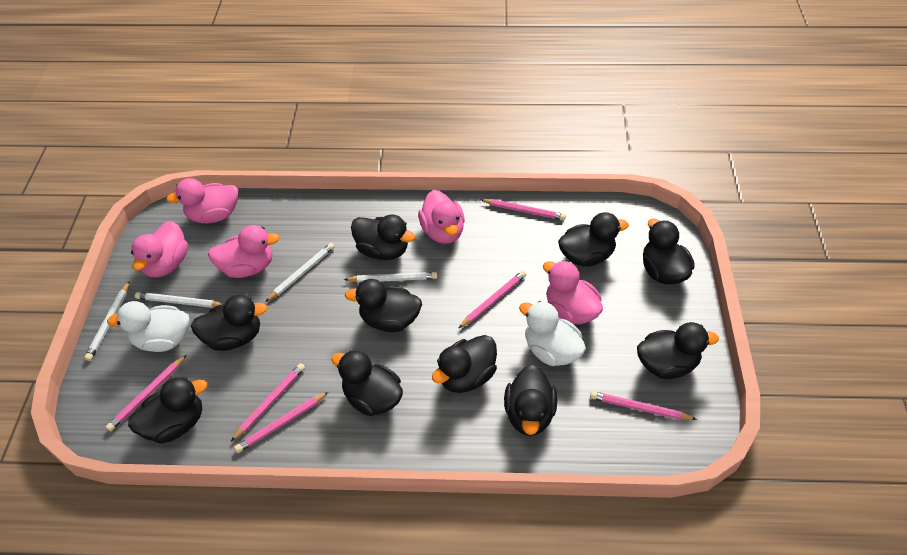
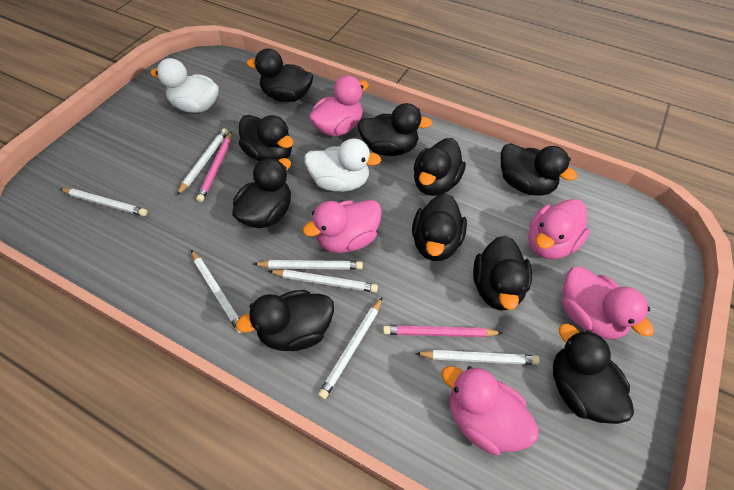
pink pencil: 6 -> 2
white pencil: 4 -> 7

